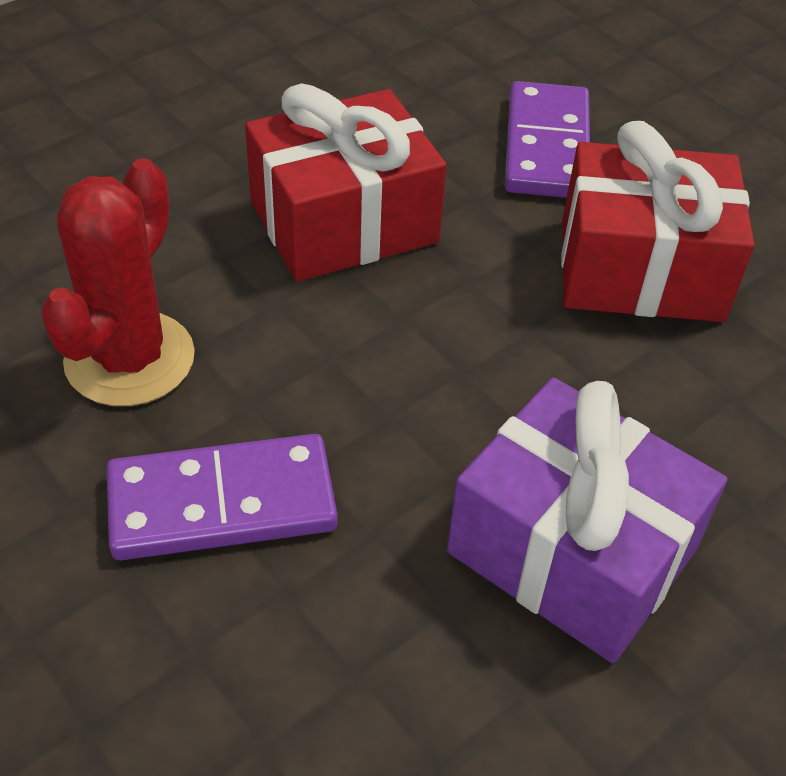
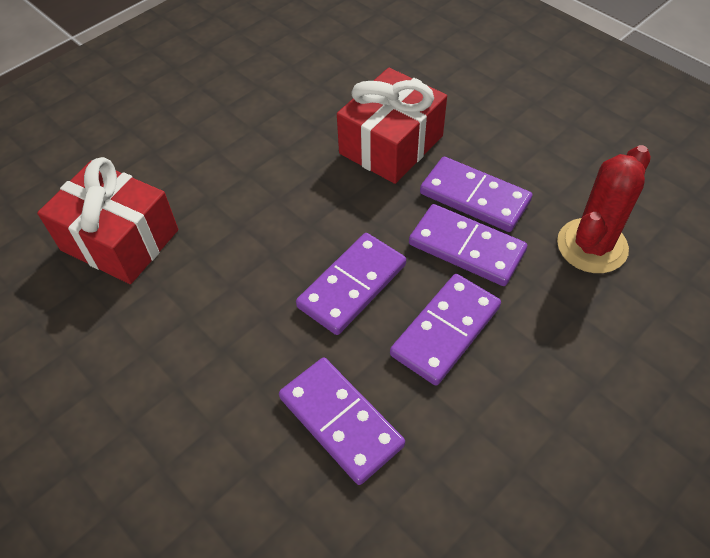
purple domino: 2 -> 5
purple gift: 1 -> 0

